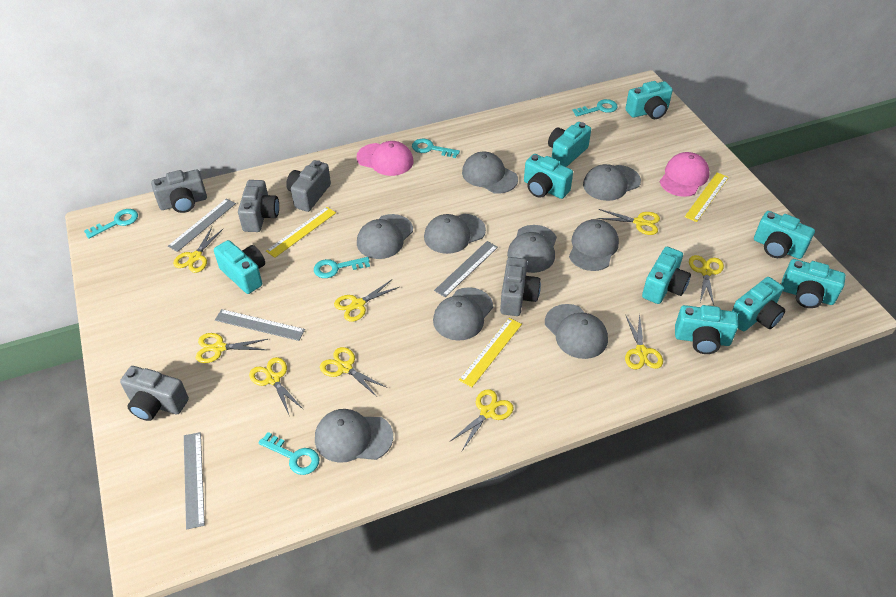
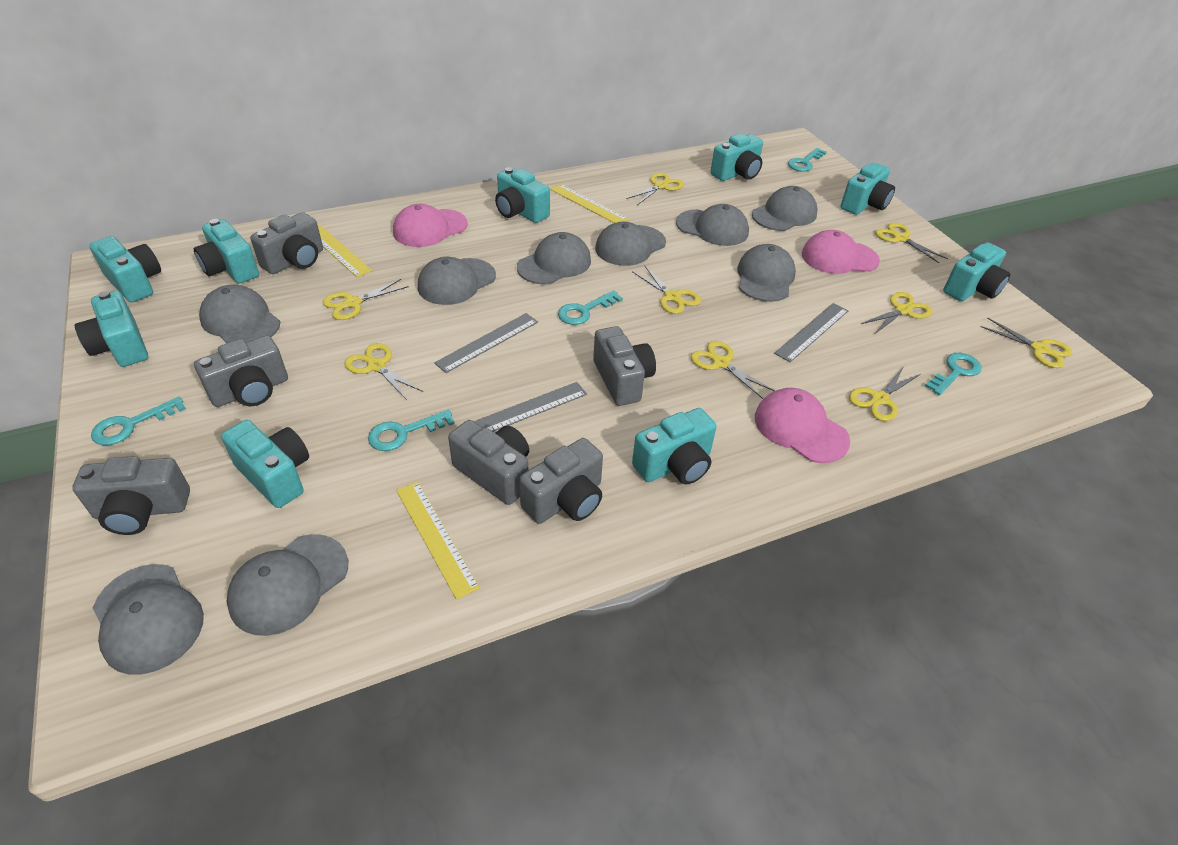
grey camera: 5 -> 6
grey ruler: 4 -> 3
pink cap: 2 -> 3

